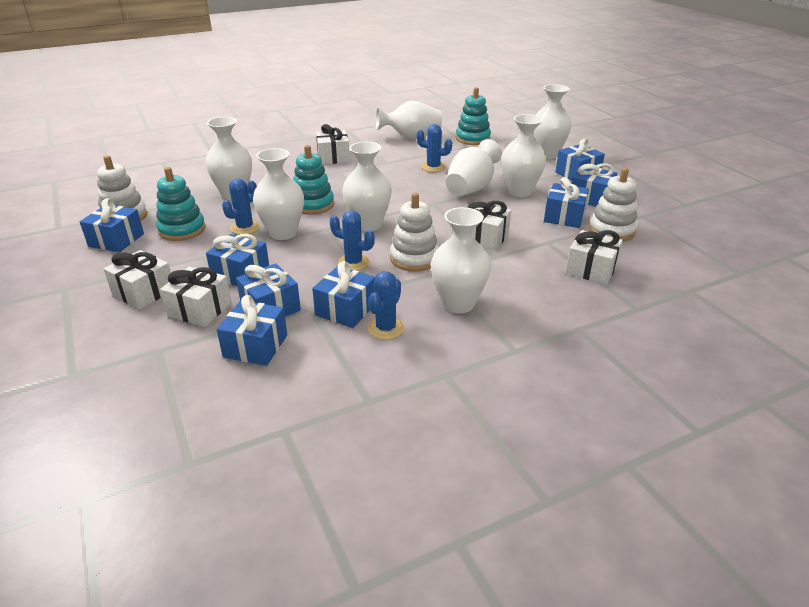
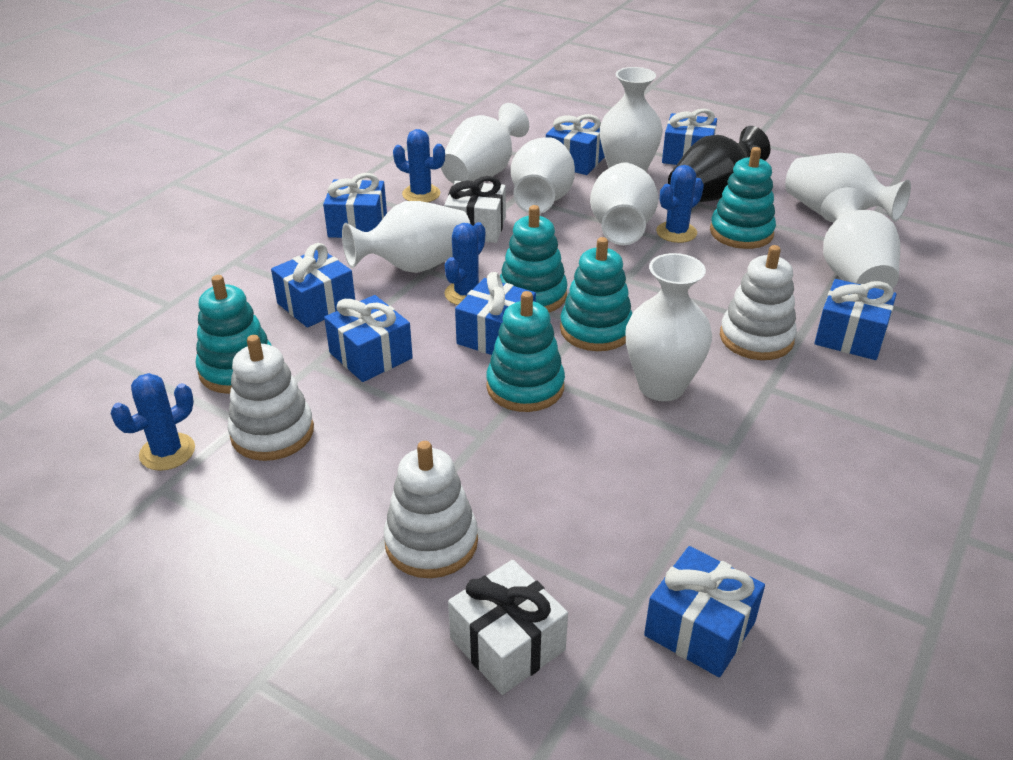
black vase: 0 -> 1
turquoise stacking toy: 3 -> 5
white gift: 5 -> 2

